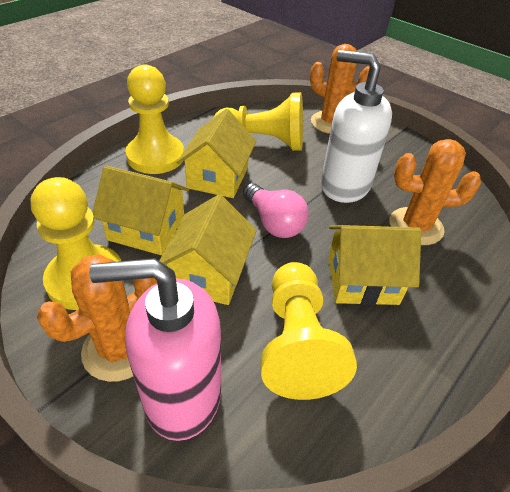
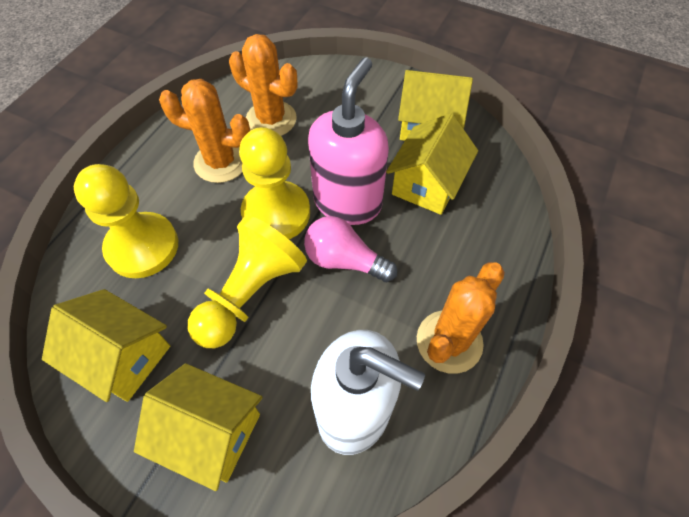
yellow pawn: 4 -> 3

